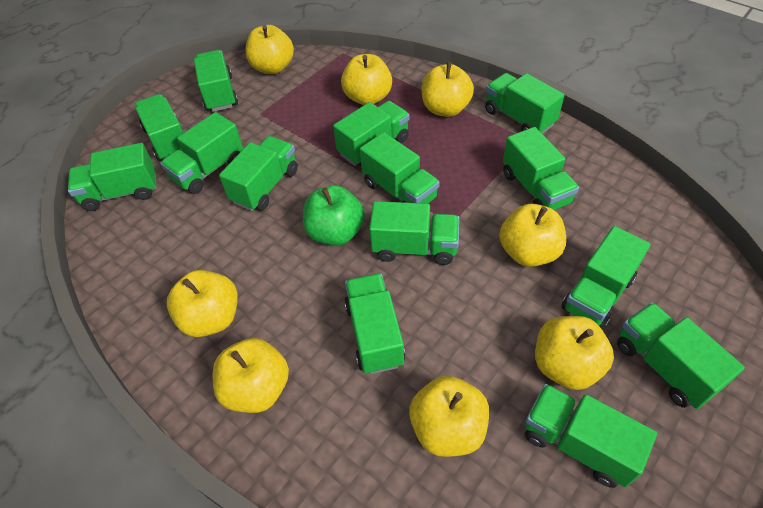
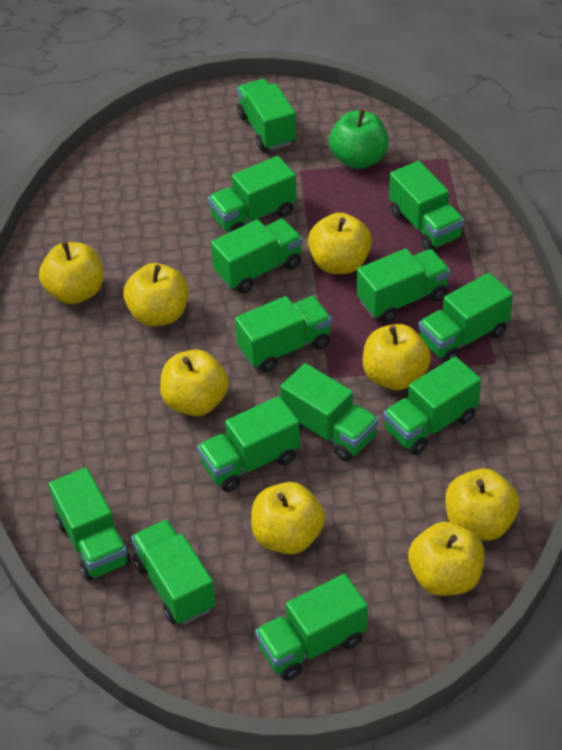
green truck: 14 -> 13

